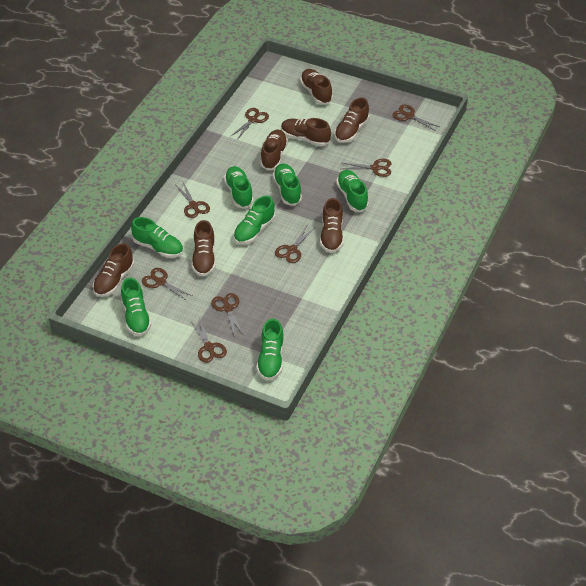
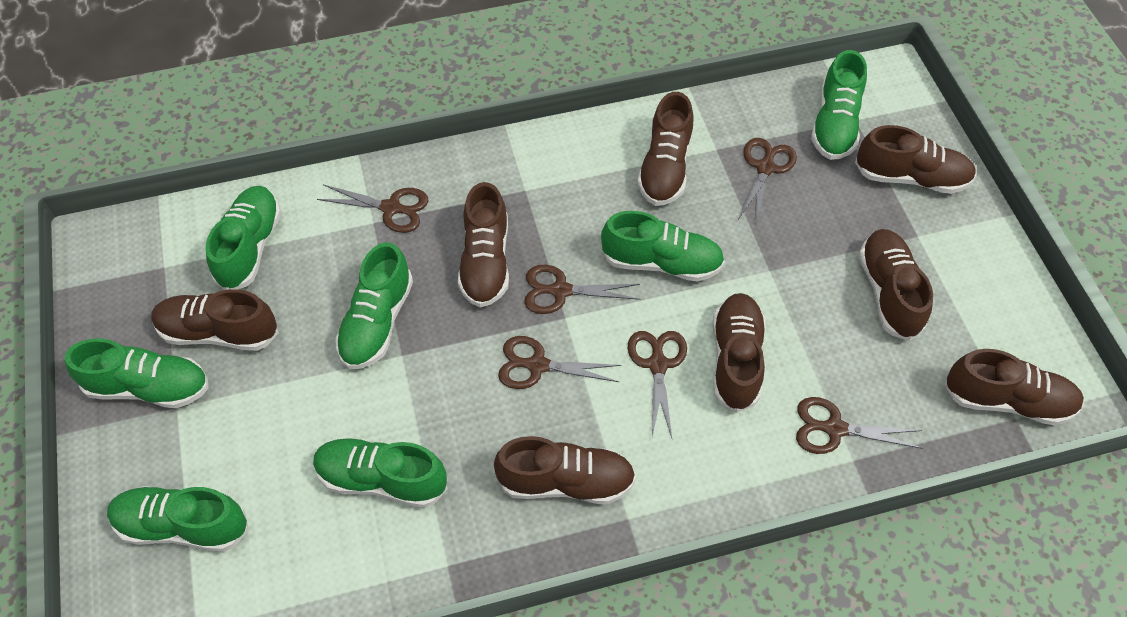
brown scissors: 8 -> 6
brown shoe: 7 -> 8

